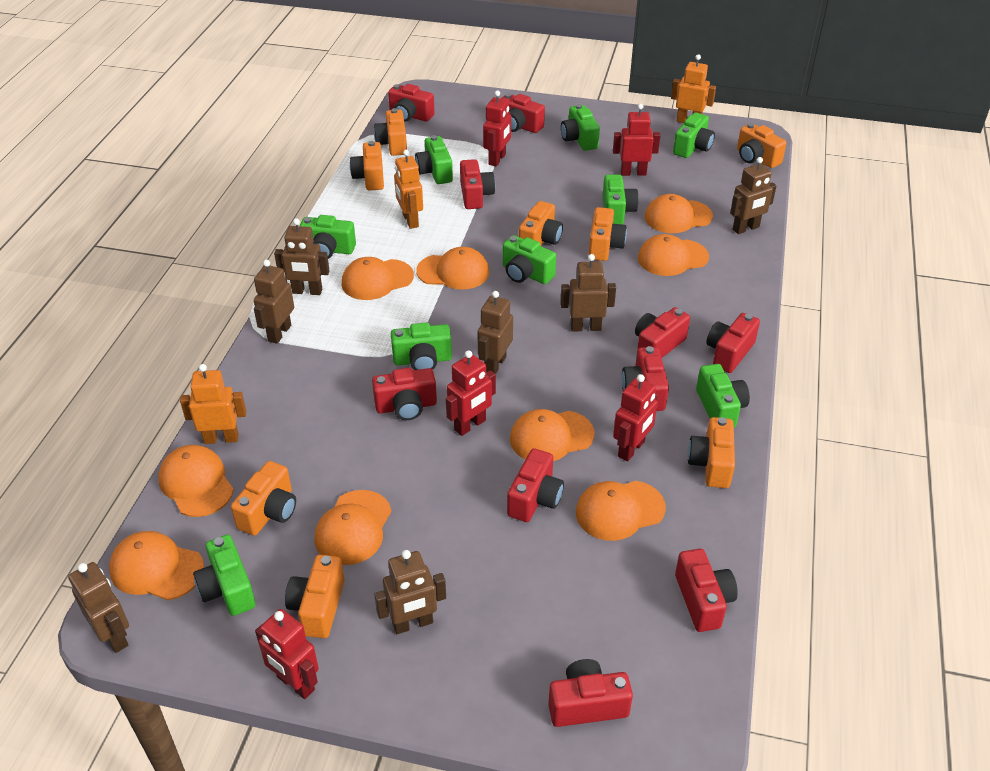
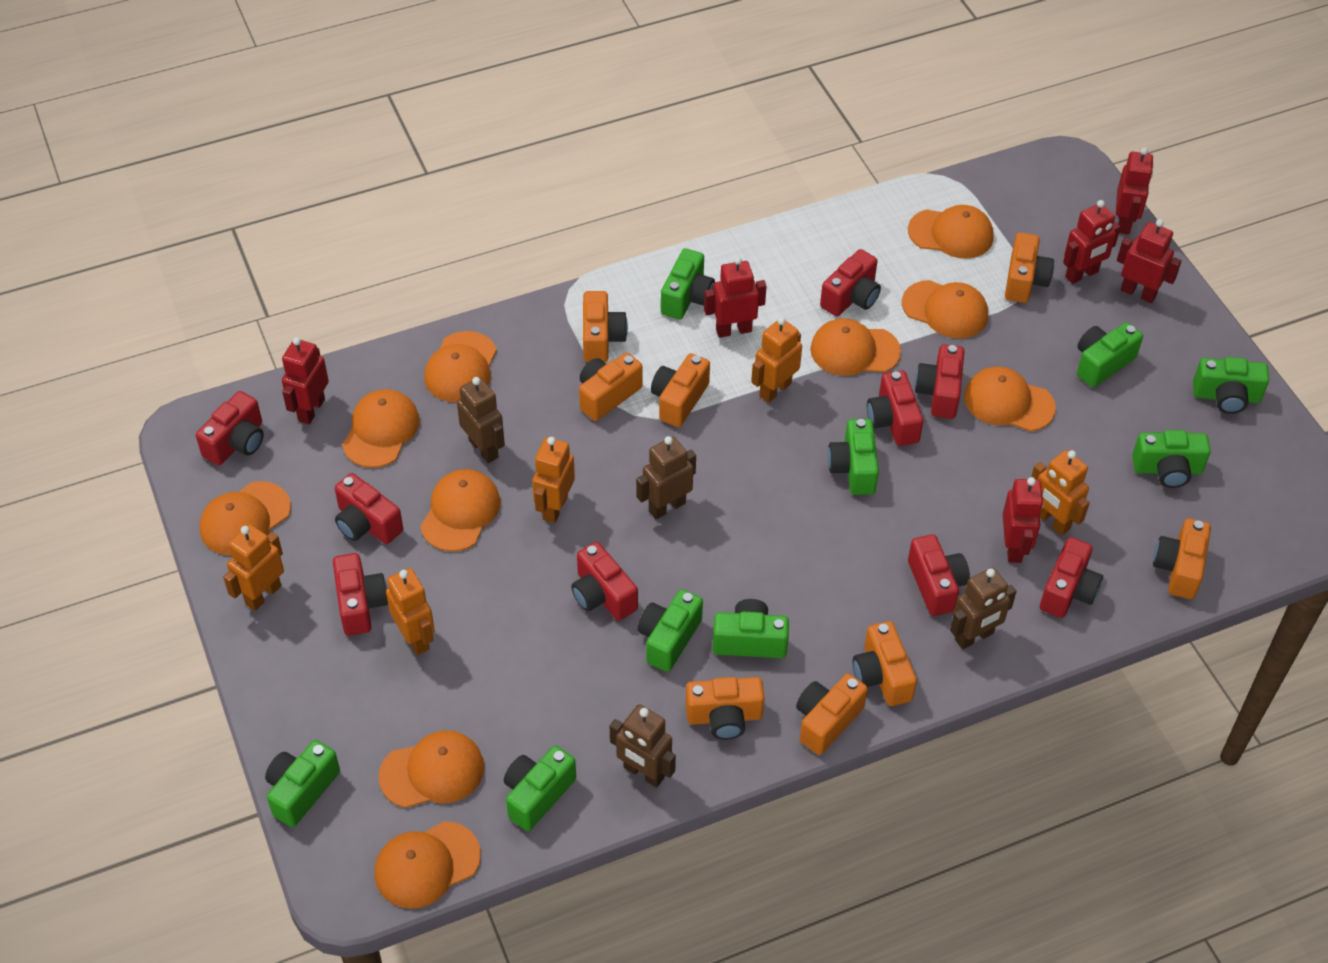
brown robot: 7 -> 4
orange cap: 9 -> 10
orange robot: 3 -> 5
red camera: 10 -> 9
red robot: 5 -> 6

